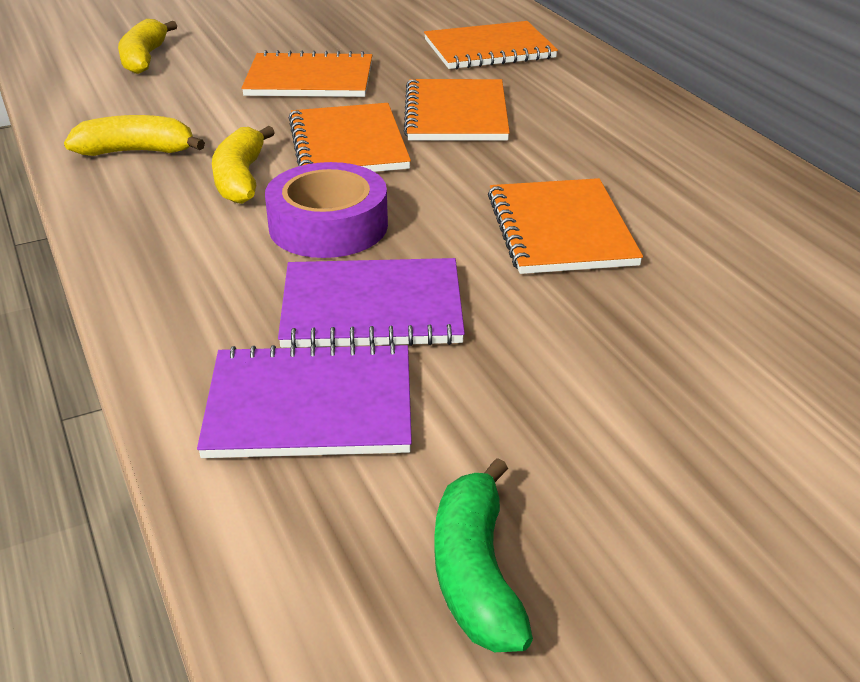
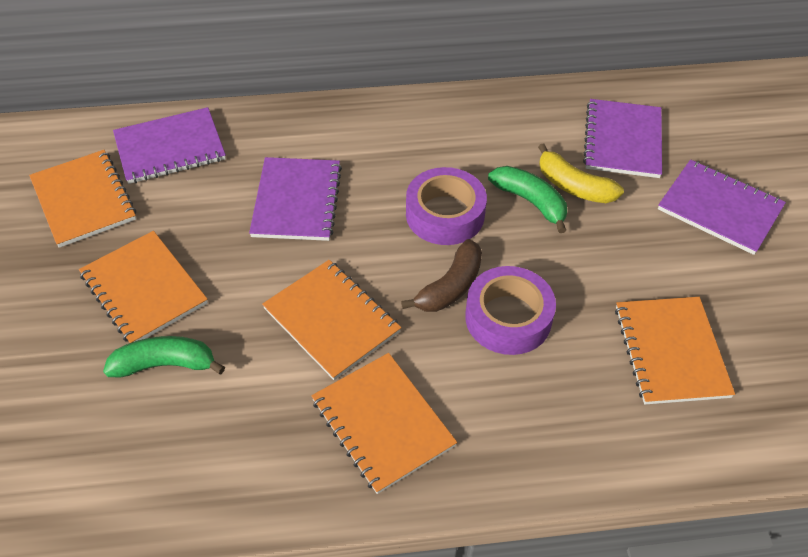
brown banana: 0 -> 1
green banana: 1 -> 2
purple notebook: 2 -> 4
purple tape: 1 -> 2
yellow banana: 3 -> 1

